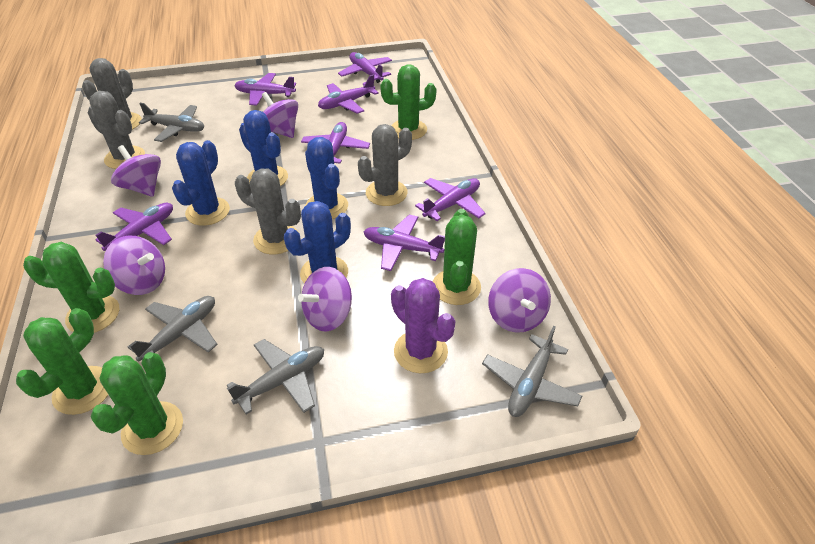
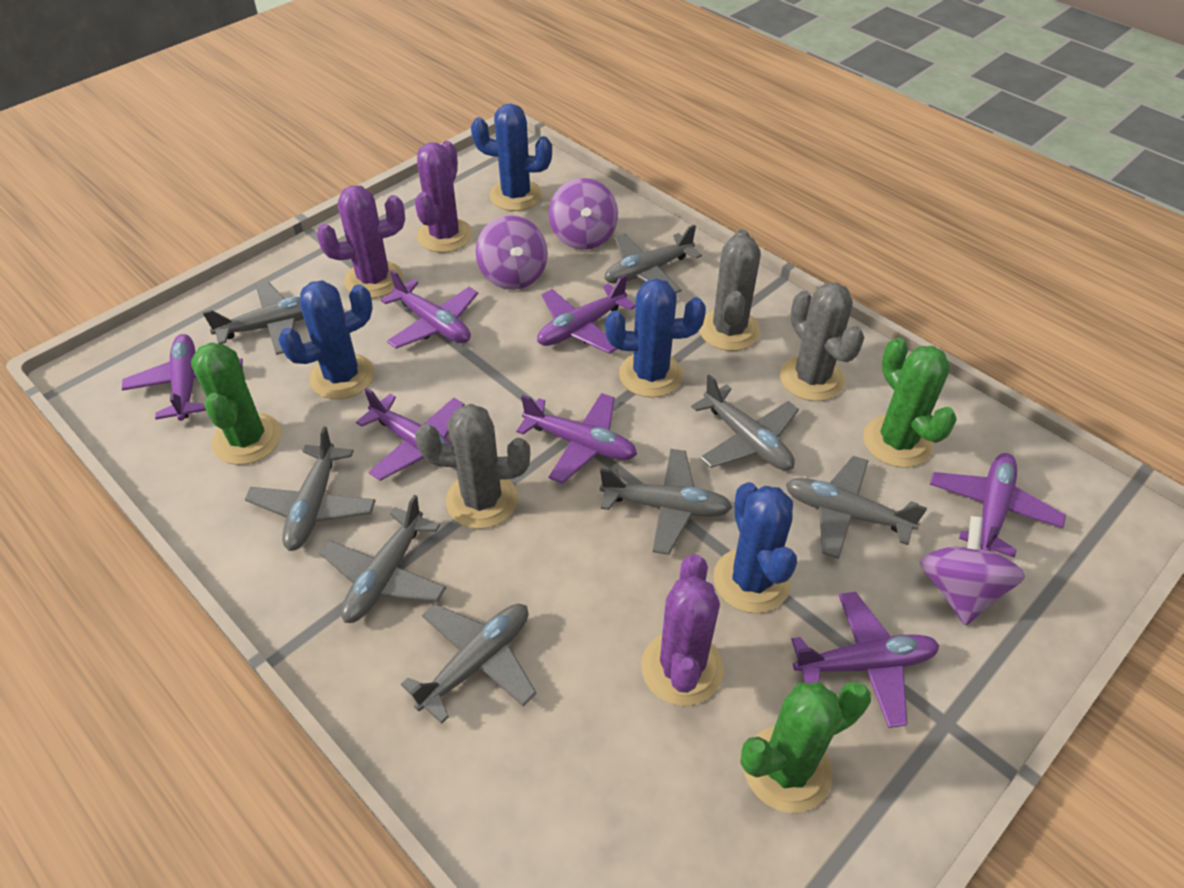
green cactus: 5 -> 3
grey cactus: 4 -> 3
grey plane: 4 -> 8
purple cactus: 1 -> 3
purple spinning top: 5 -> 3

